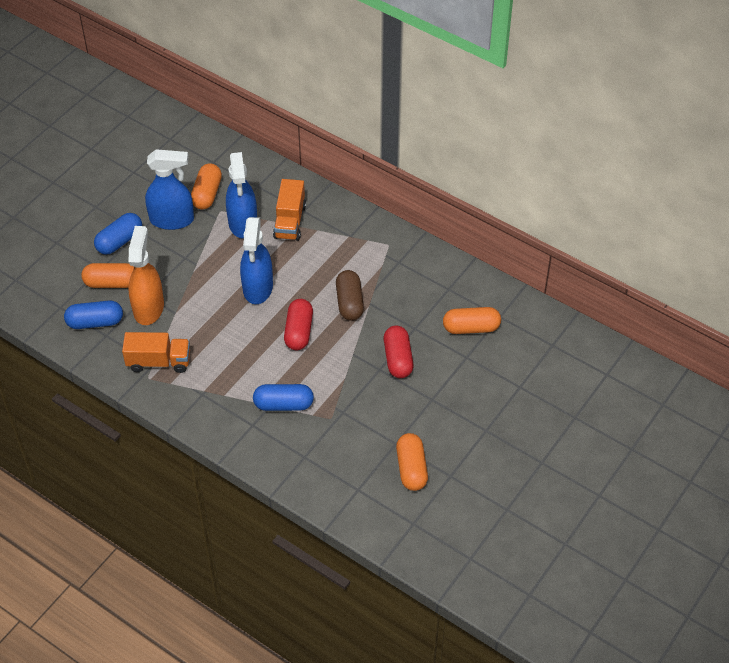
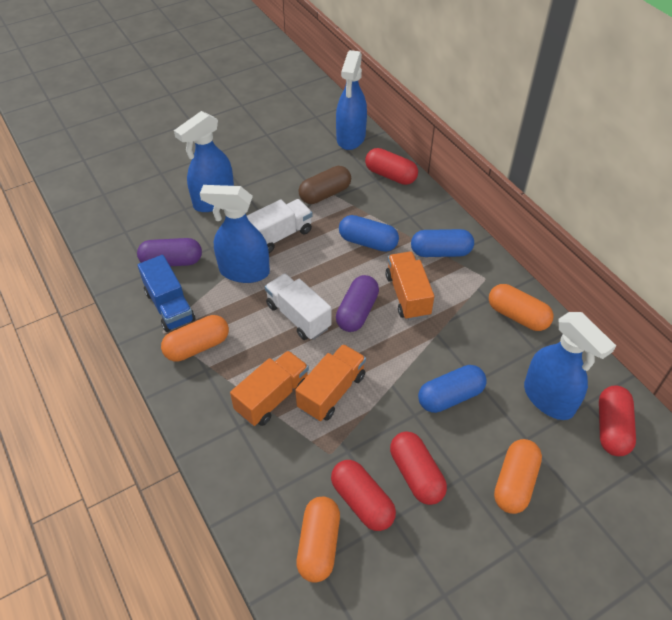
blue spray bottle: 3 -> 4
blue truck: 0 -> 1
orange spray bottle: 1 -> 0
orange truck: 2 -> 3
purple capsule: 0 -> 2
red capsule: 2 -> 4
white truck: 0 -> 2

